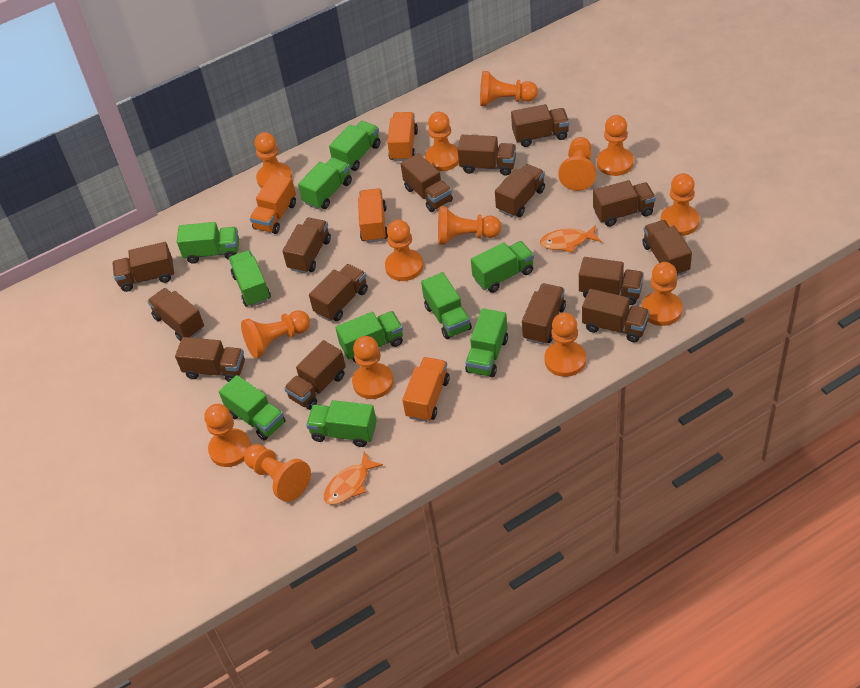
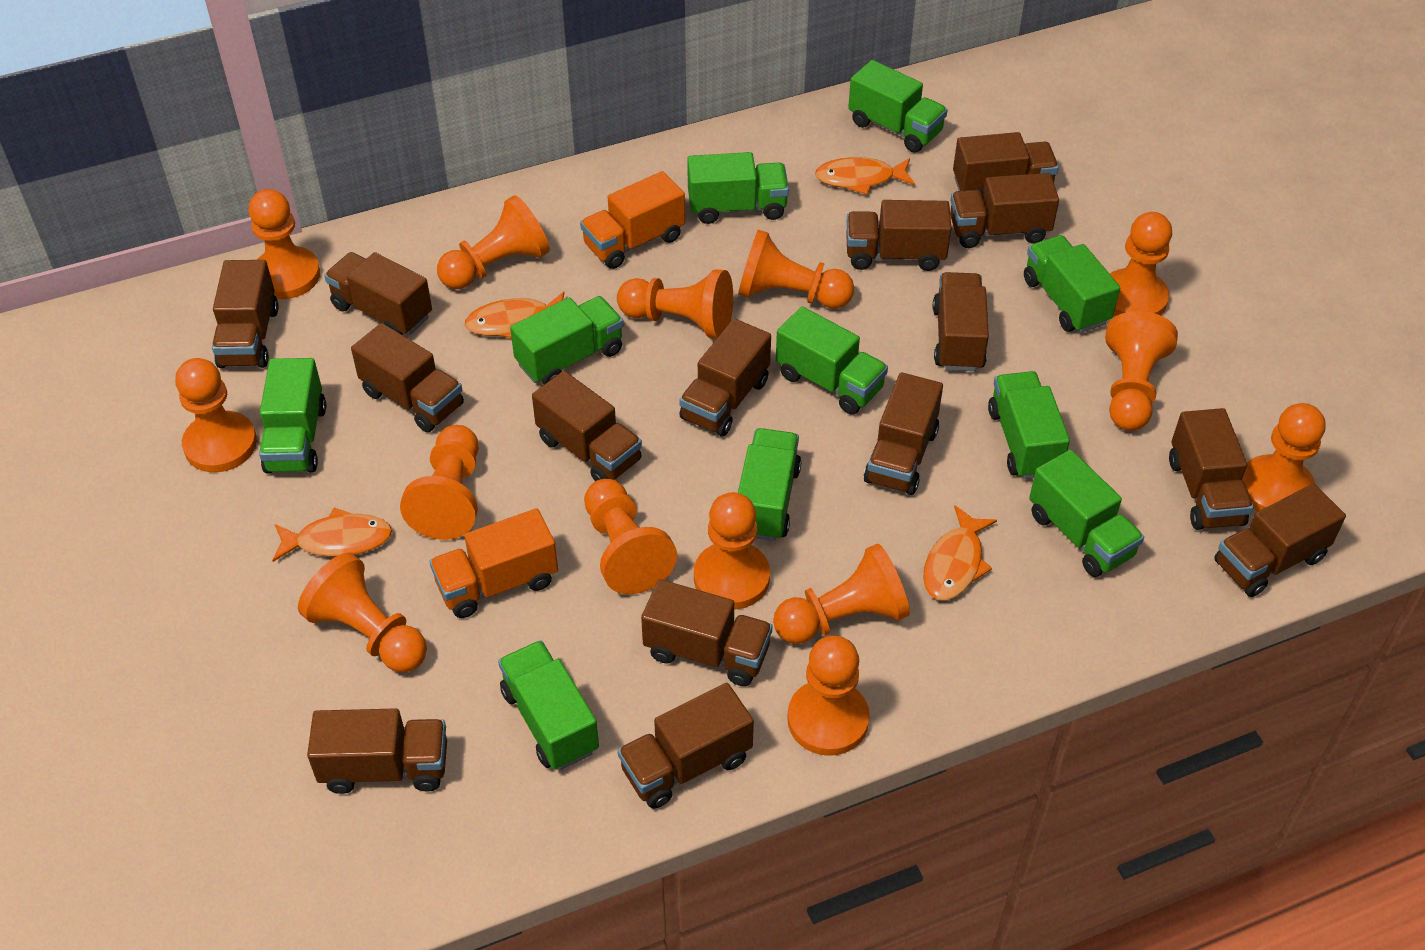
orange fish: 2 -> 4
orange truck: 4 -> 2

